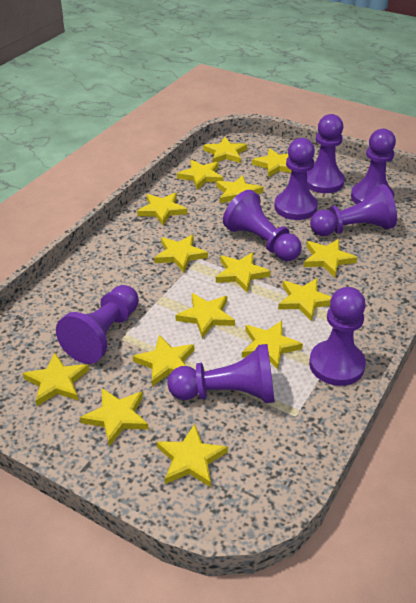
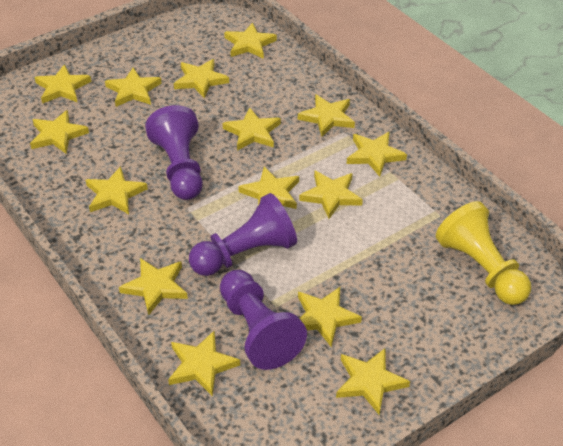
purple pawn: 8 -> 3
yellow pawn: 0 -> 1

